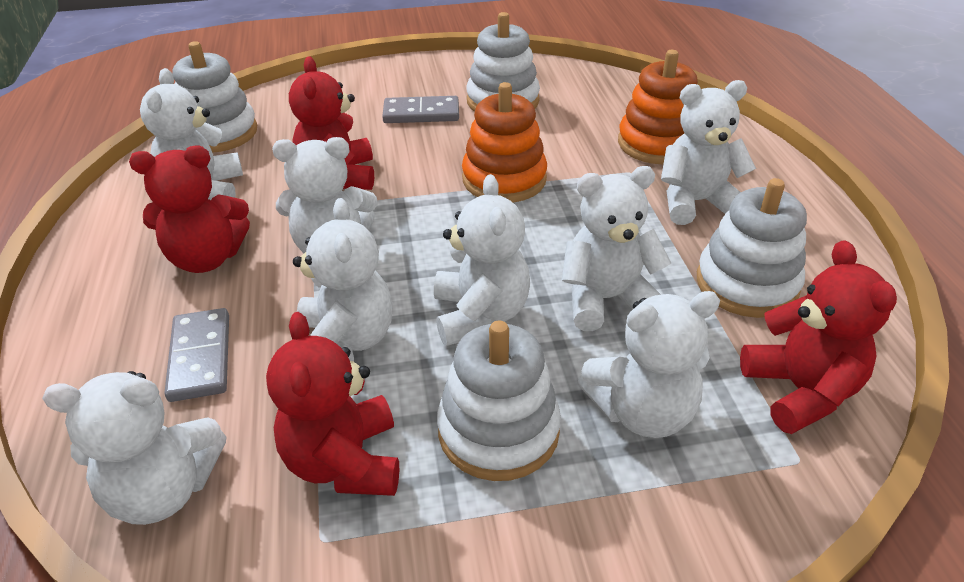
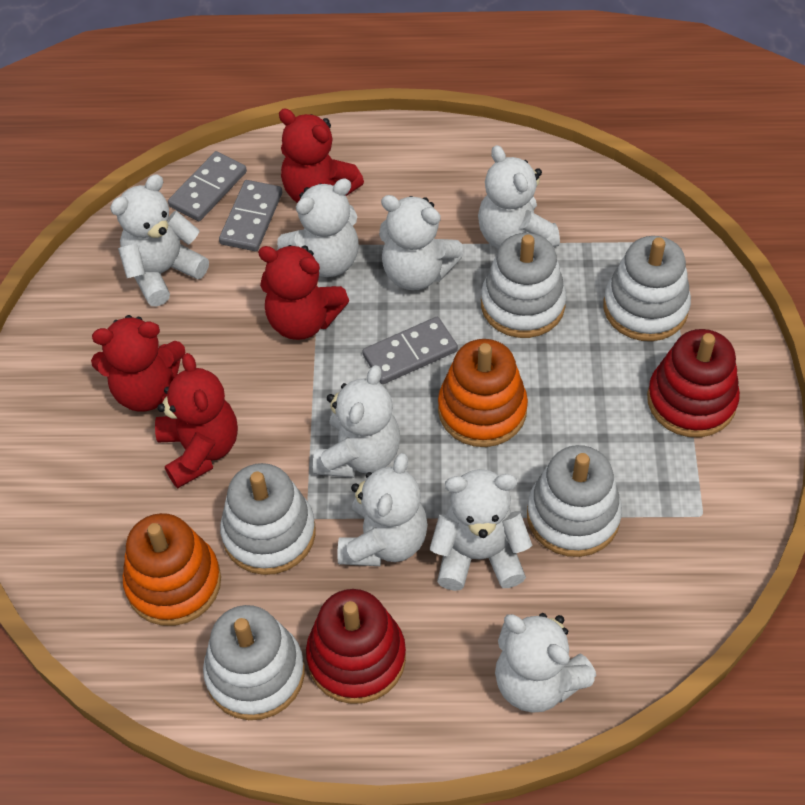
grey domino: 2 -> 3
red stacking toy: 0 -> 2
white stacking toy: 4 -> 5

